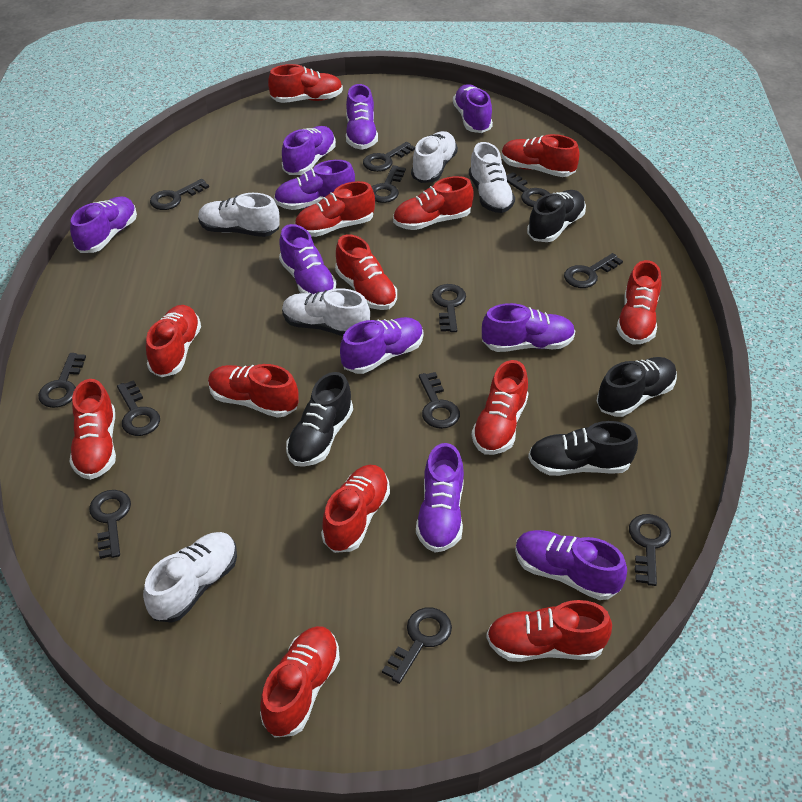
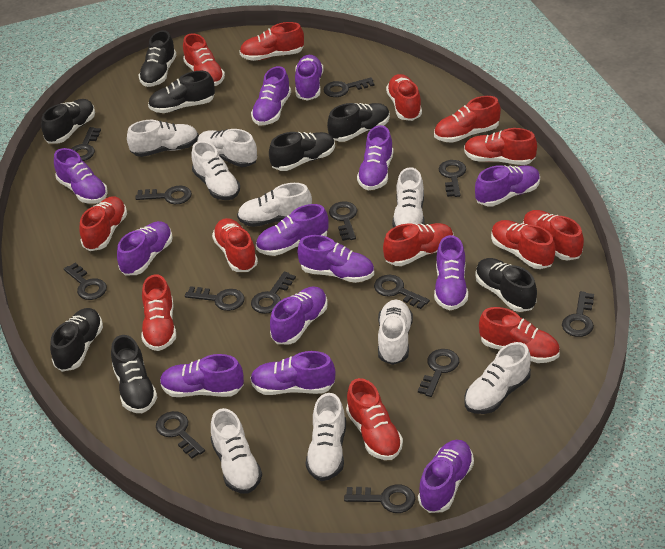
black key: 12 -> 13
black shoe: 4 -> 8
purple shoe: 10 -> 13
white shoe: 5 -> 9

